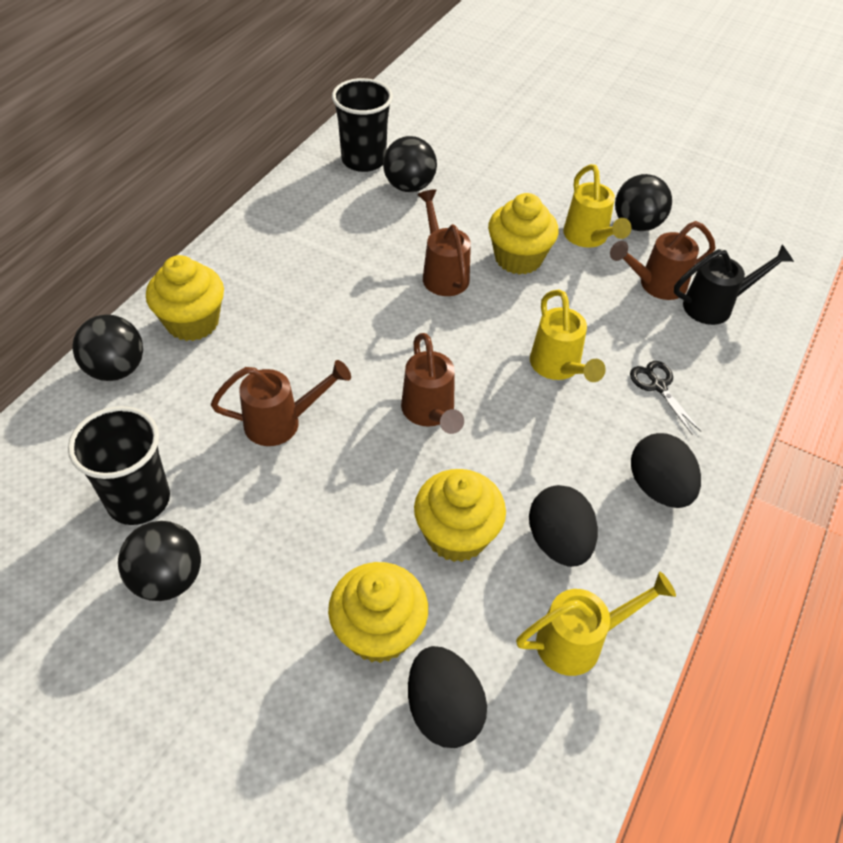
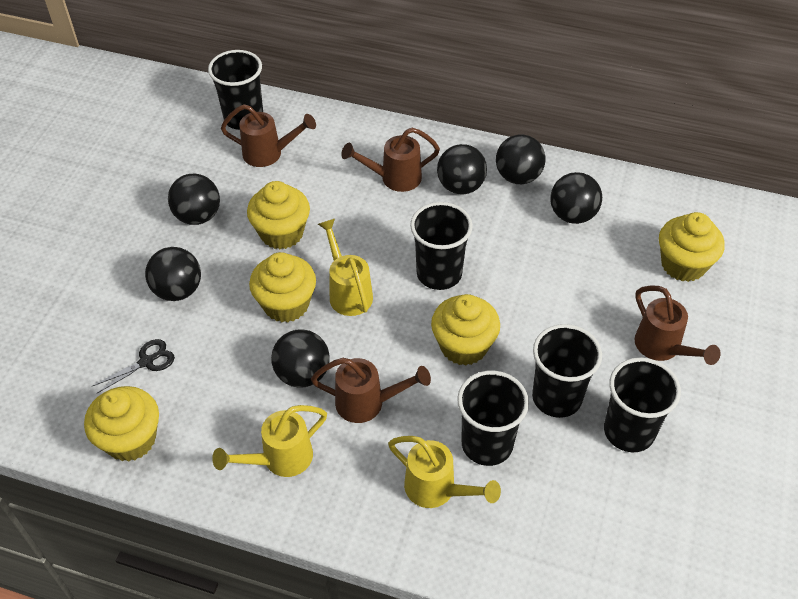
black ball: 4 -> 6
black cup: 2 -> 5
black egg: 3 -> 0
black watering can: 1 -> 0
yellow cupcake: 4 -> 5

